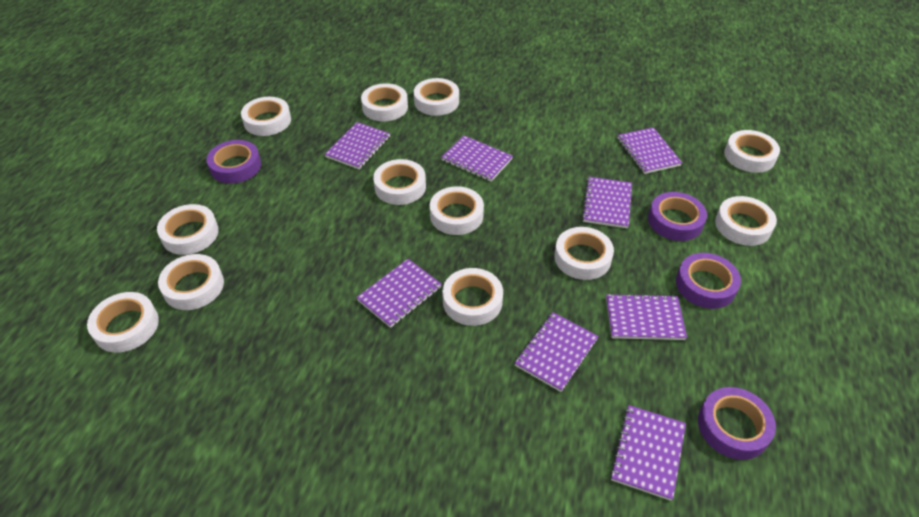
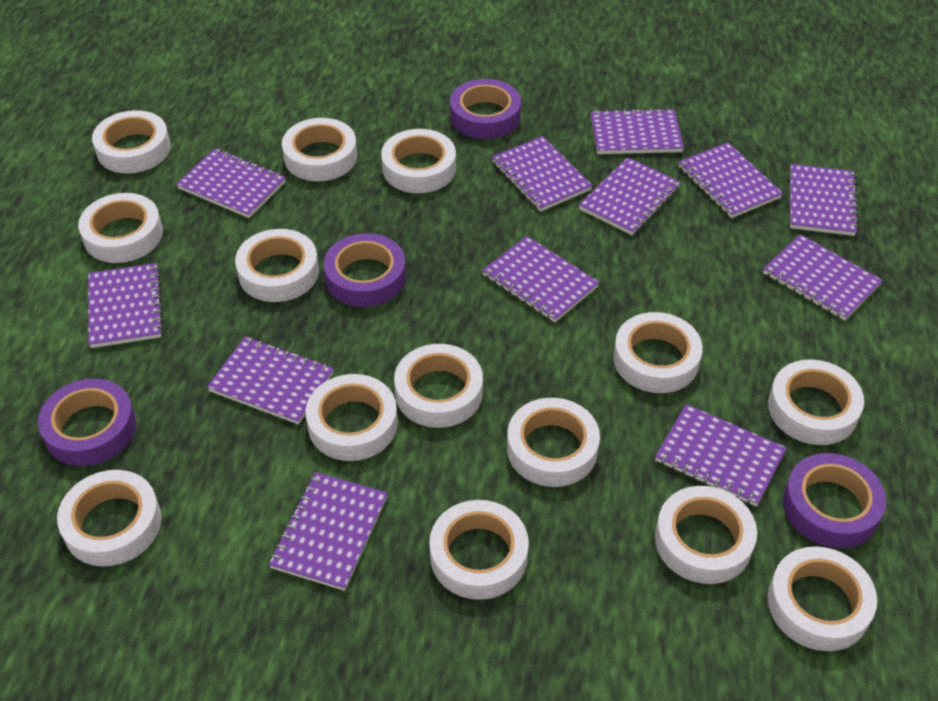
purple notebook: 8 -> 12
white tape: 12 -> 14

